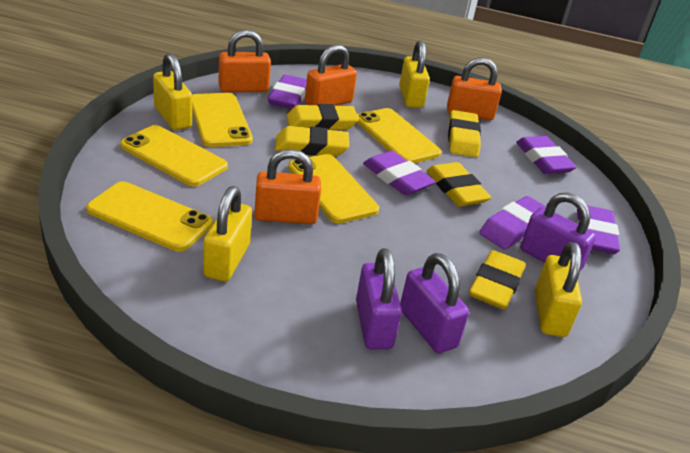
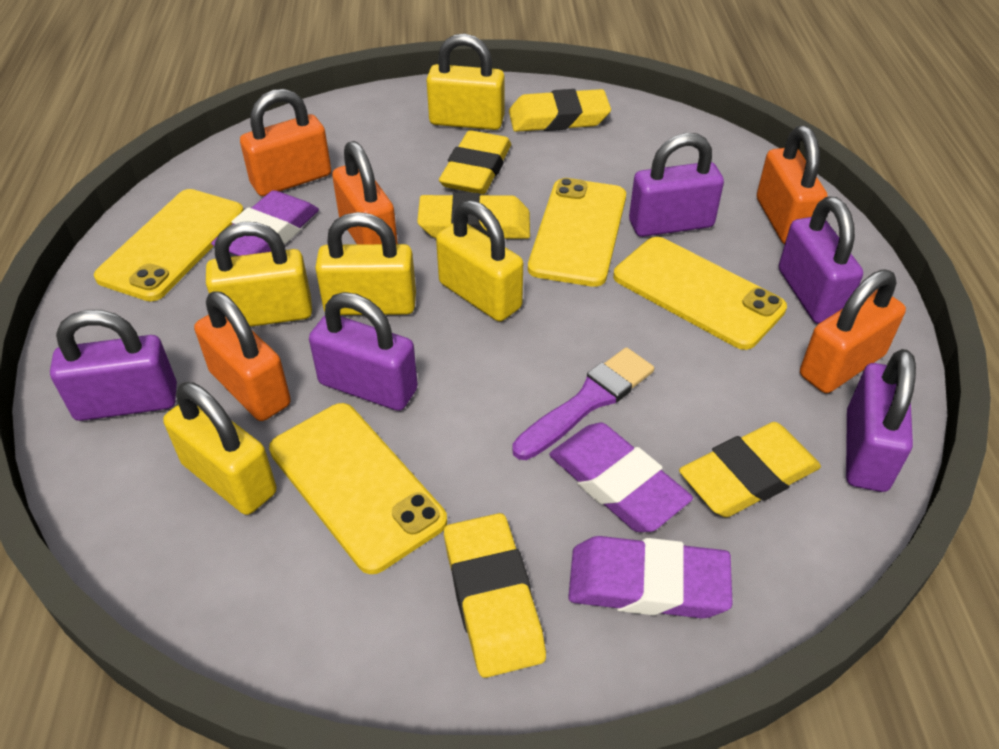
orange padlock: 4 -> 5
purple brush: 0 -> 1
purple eraser: 5 -> 3
purple padlock: 3 -> 5
yellow padlock: 4 -> 5
yellow phone: 5 -> 4

